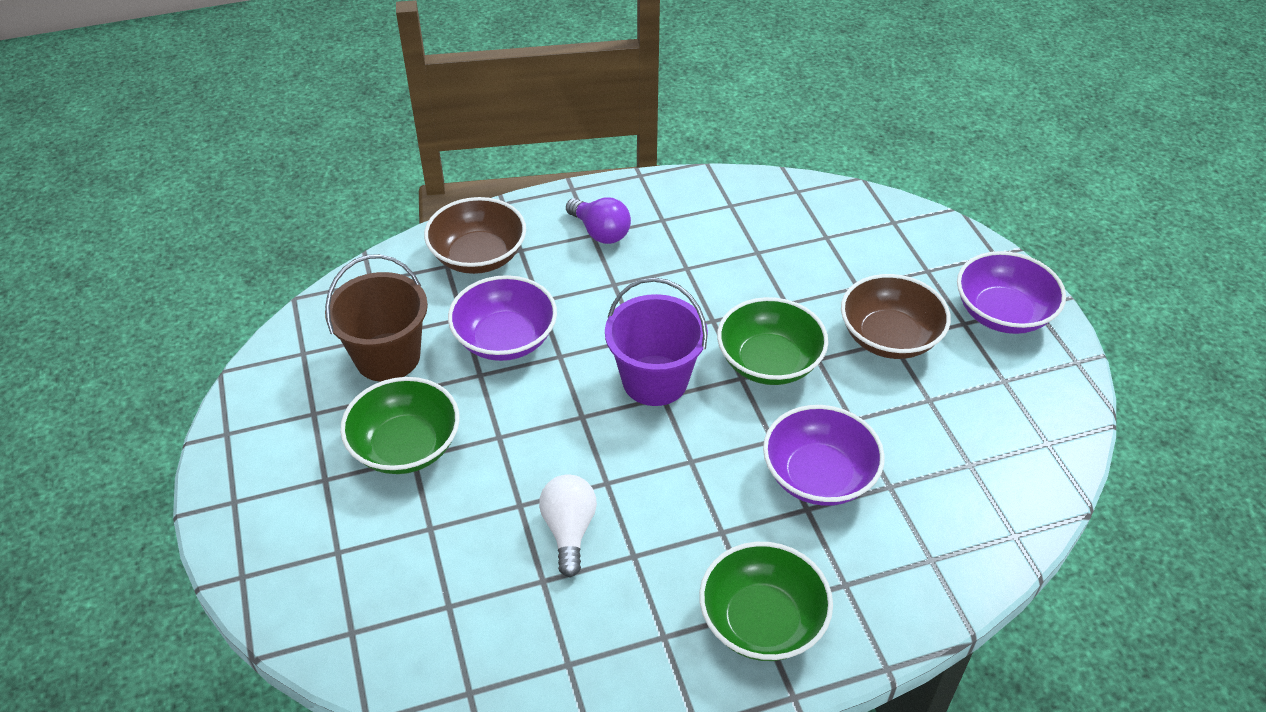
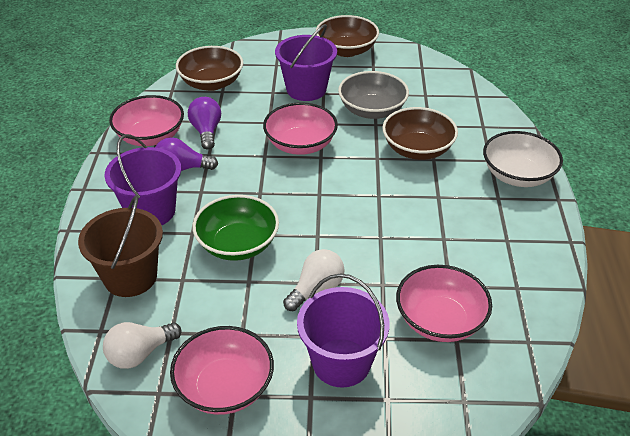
brown bowl: 2 -> 3
green bowl: 3 -> 1
grey bowl: 0 -> 1
pink bowl: 0 -> 4
purple bowl: 3 -> 0
purple bucket: 1 -> 3
purple light bulb: 1 -> 2
white bowl: 0 -> 1
white light bulb: 1 -> 2

